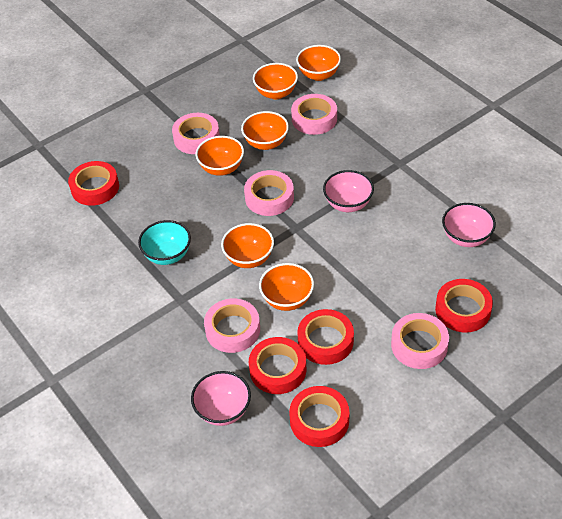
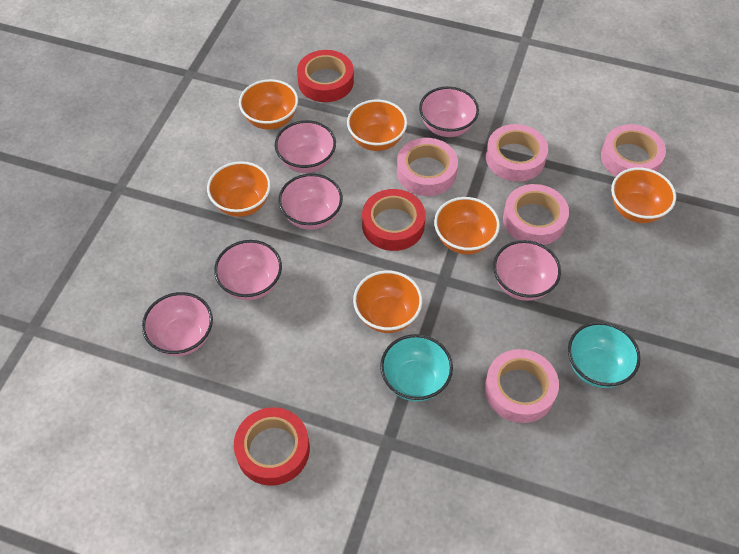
pink bowl: 3 -> 6
red tape: 5 -> 3
turquoise bowl: 1 -> 2

